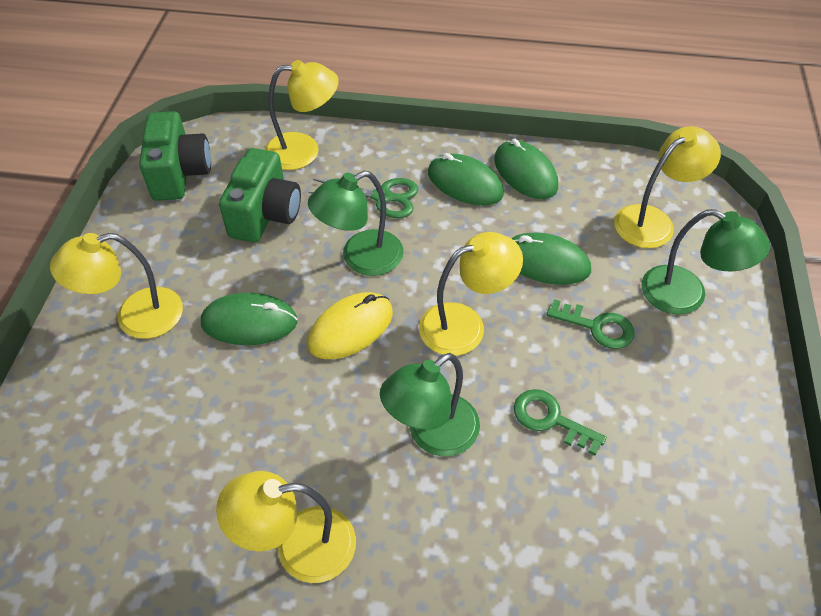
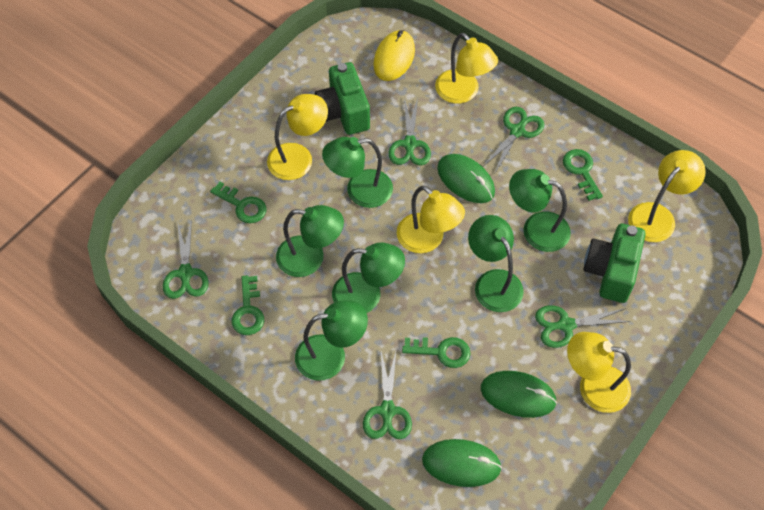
green key: 2 -> 4
green lamp: 3 -> 6
green mouse: 4 -> 3
green scissors: 1 -> 5

